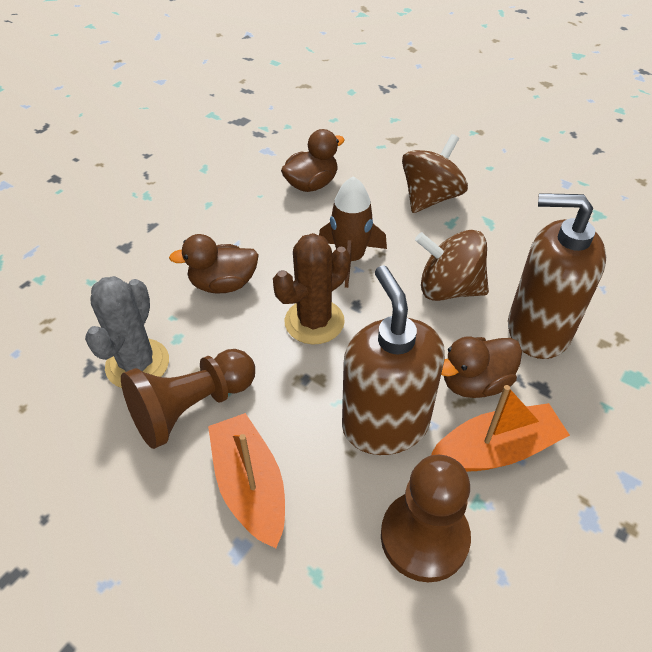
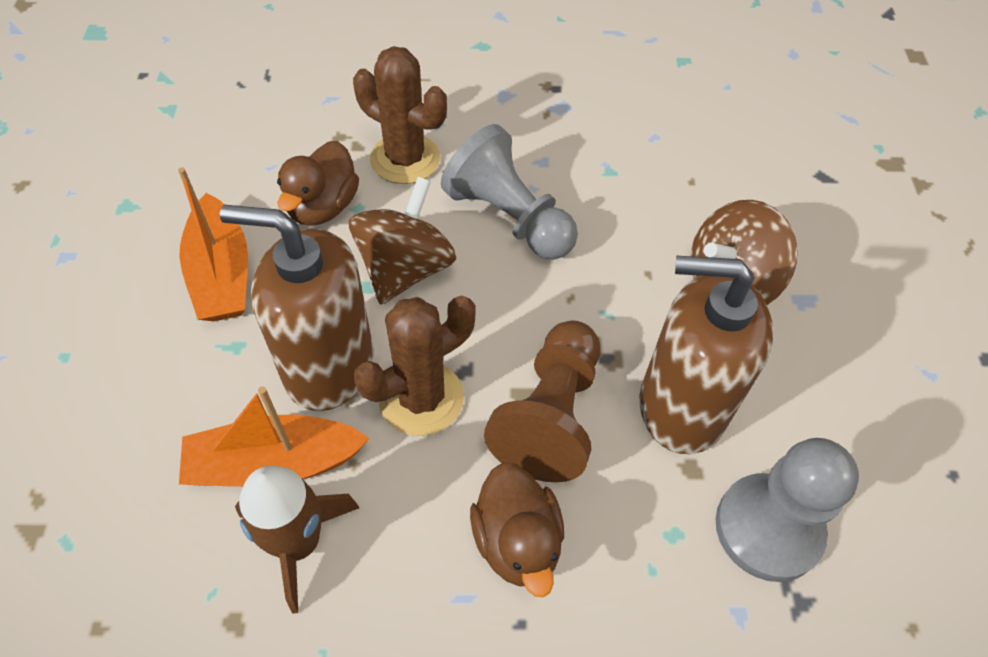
brown cactus: 1 -> 2
brown duck: 3 -> 2
brown pawn: 2 -> 1
grey cactus: 1 -> 0
grey pawn: 0 -> 2

